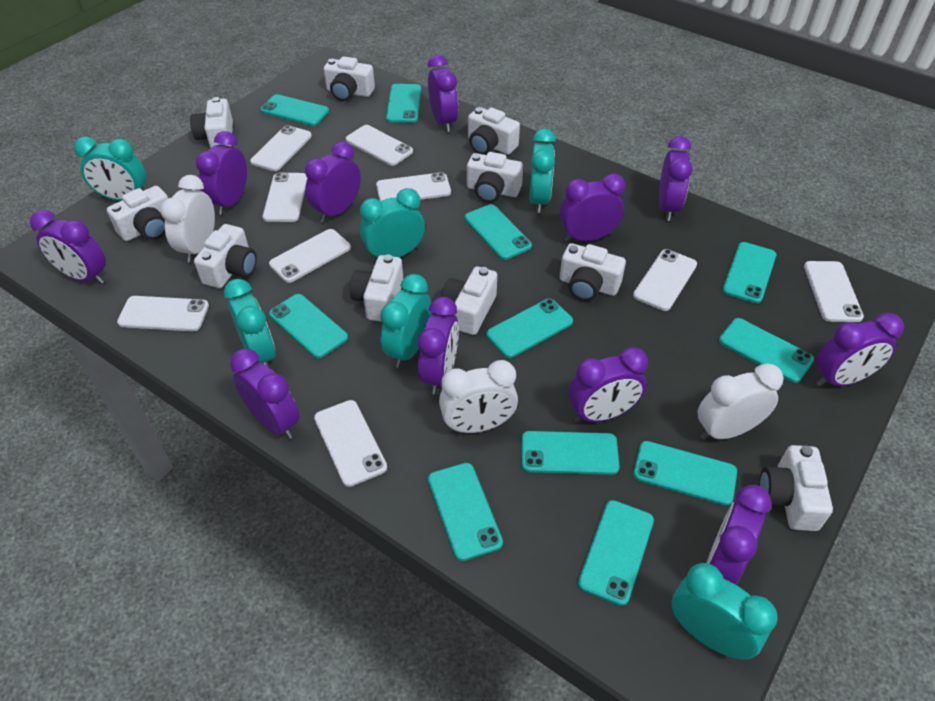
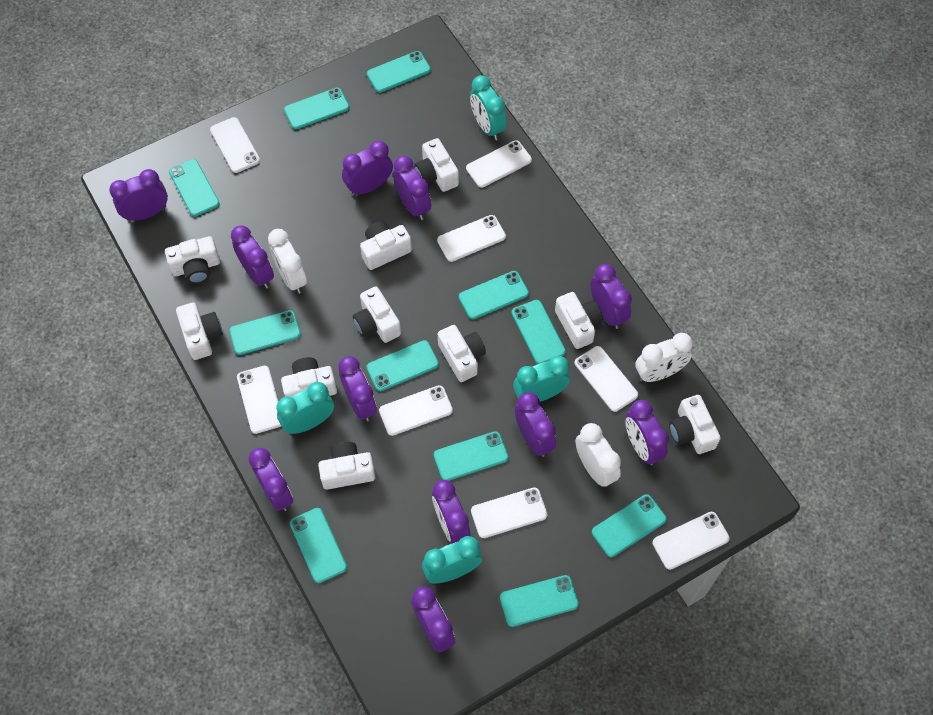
turquoise clock: 6 -> 4
white phone: 9 -> 8

